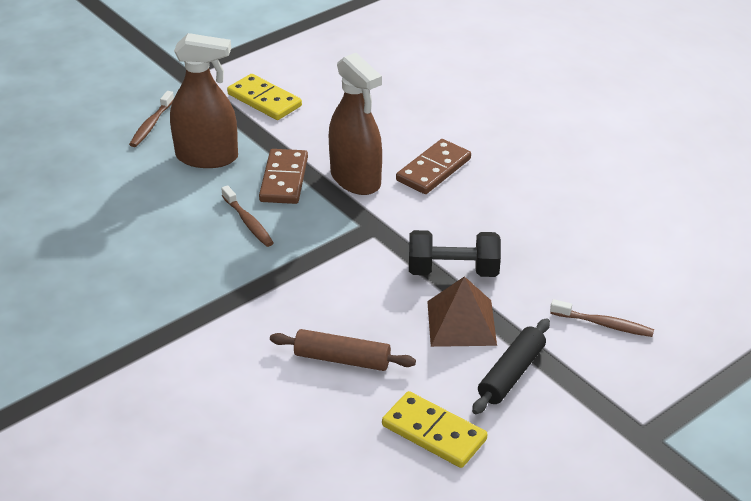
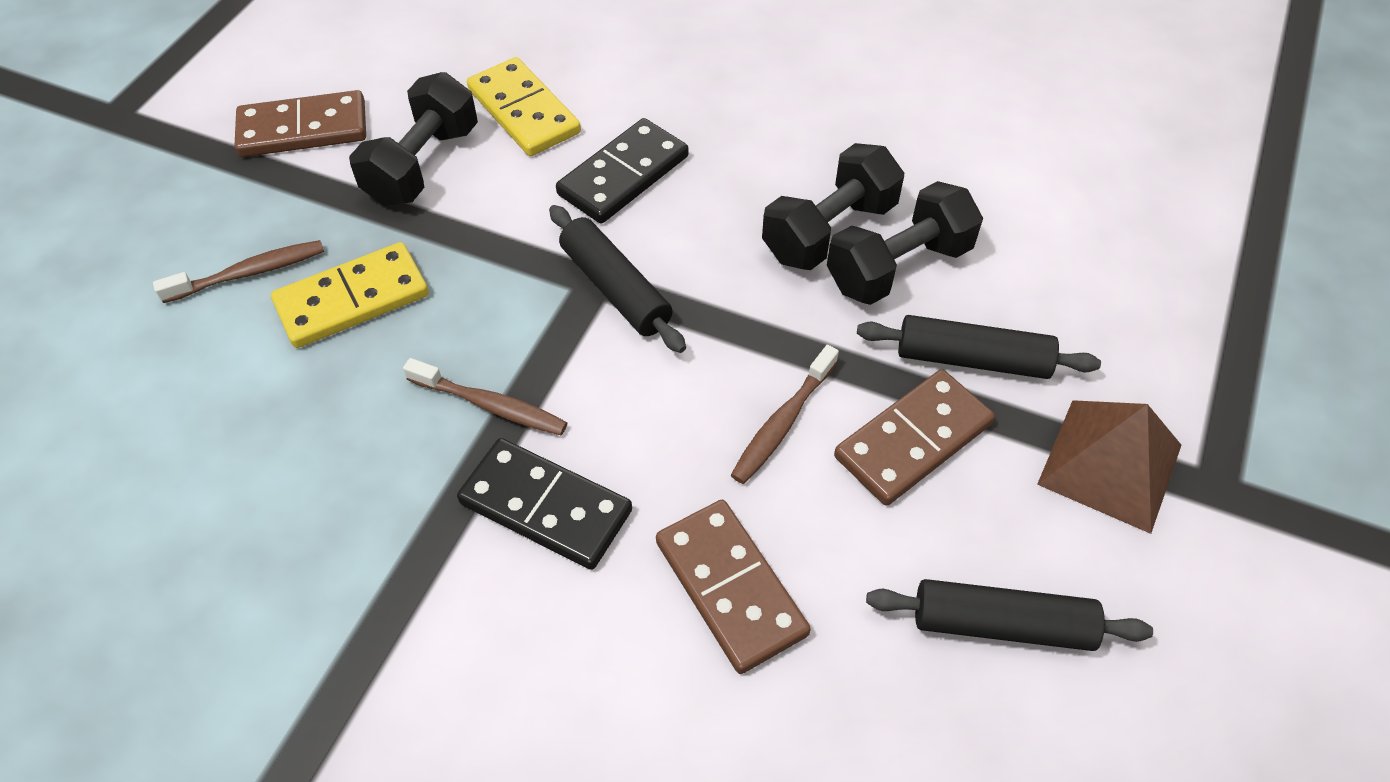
black domino: 0 -> 2
black dumbbell: 1 -> 3
black rolling pin: 1 -> 3
brown domino: 2 -> 3
brown rolling pin: 1 -> 0
brown spray bottle: 2 -> 0

